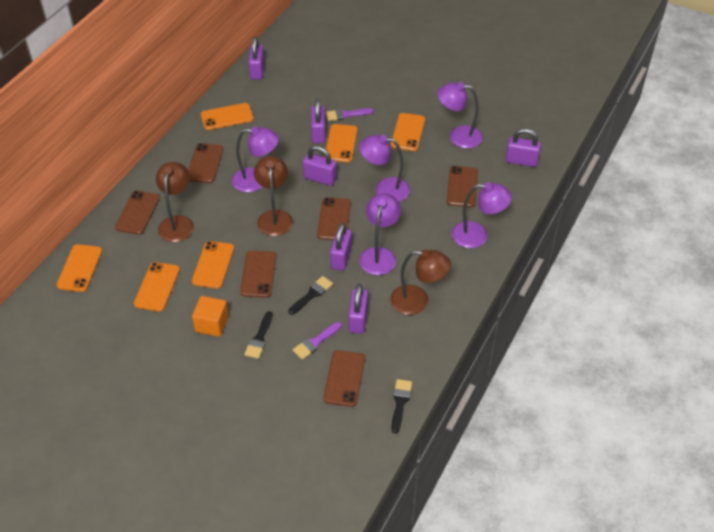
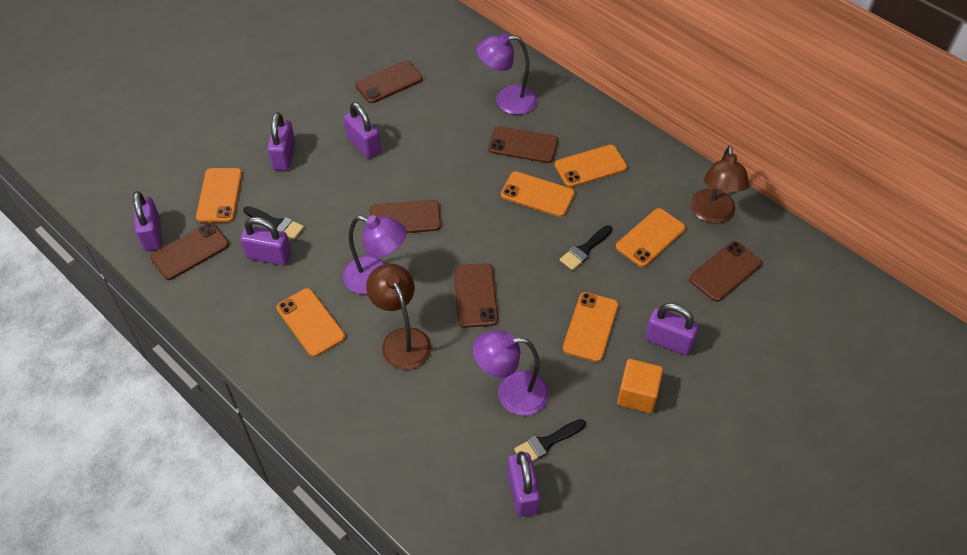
brown lamp: 3 -> 2
purple brush: 2 -> 0
purple lamp: 5 -> 3

